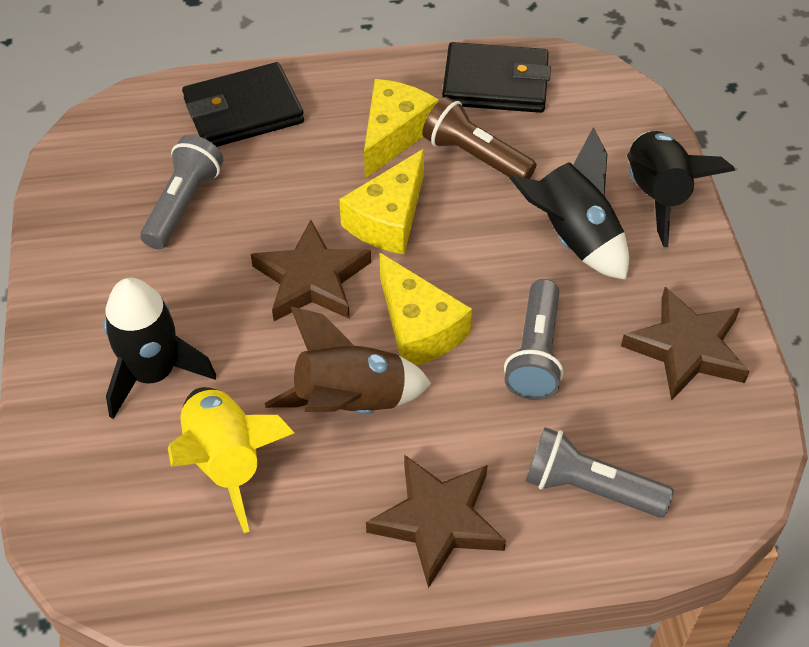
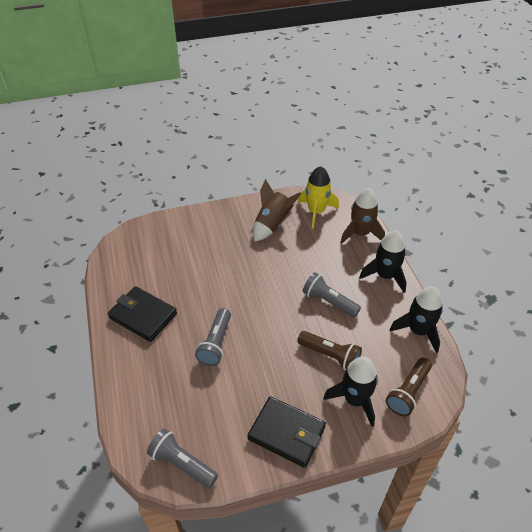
brown flashlight: 1 -> 2
brown rocket: 1 -> 2
brown star: 3 -> 0
yellow cheese: 3 -> 0

